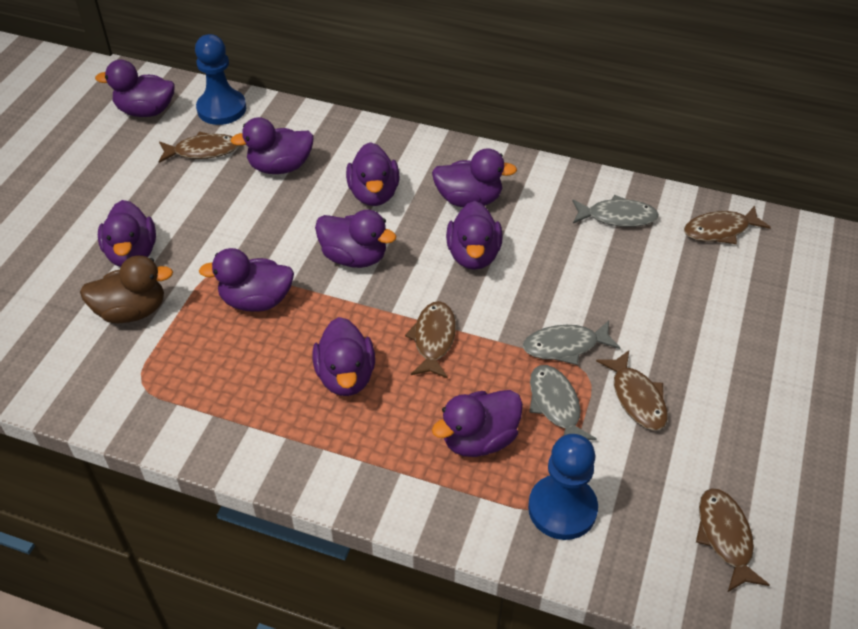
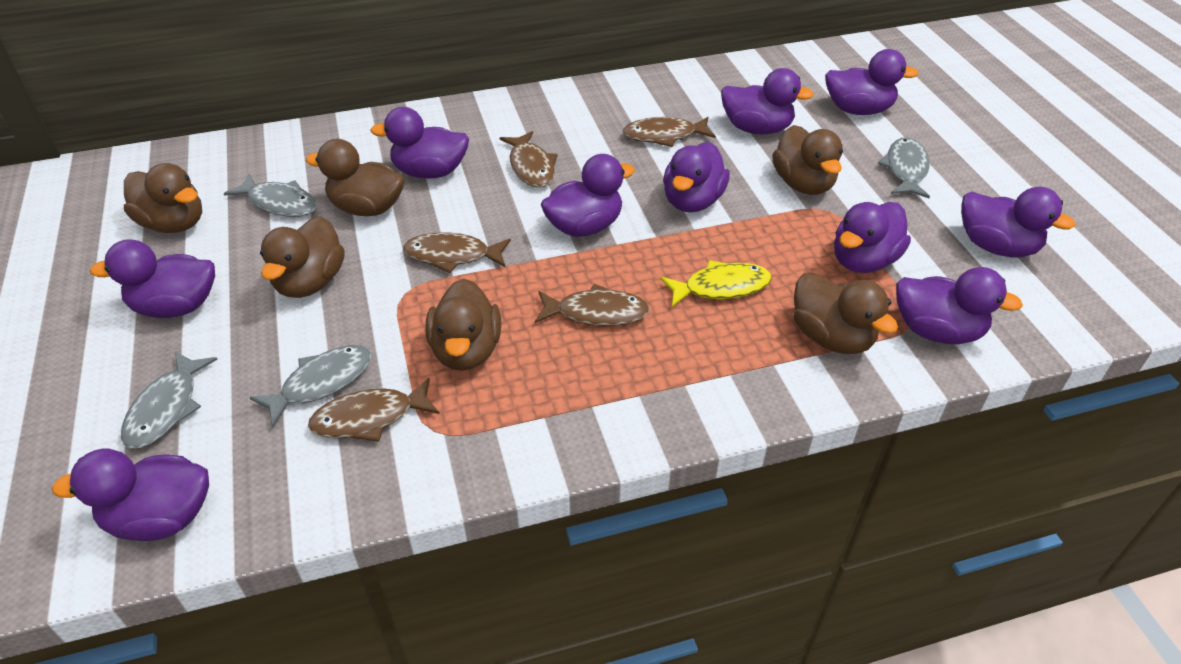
blue pawn: 2 -> 0
brown duck: 1 -> 6
grey fish: 3 -> 4
yellow fish: 0 -> 1

